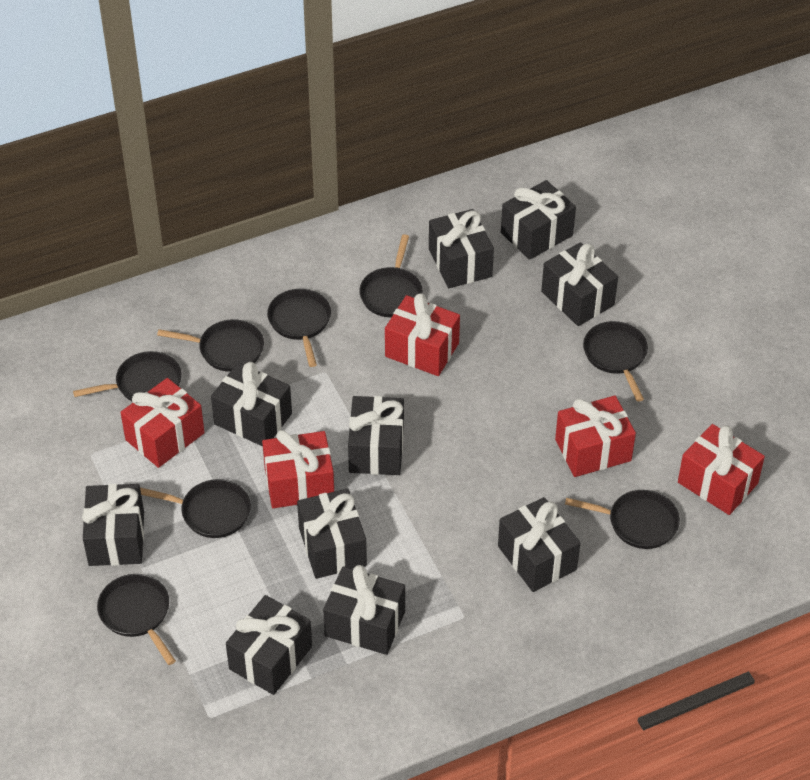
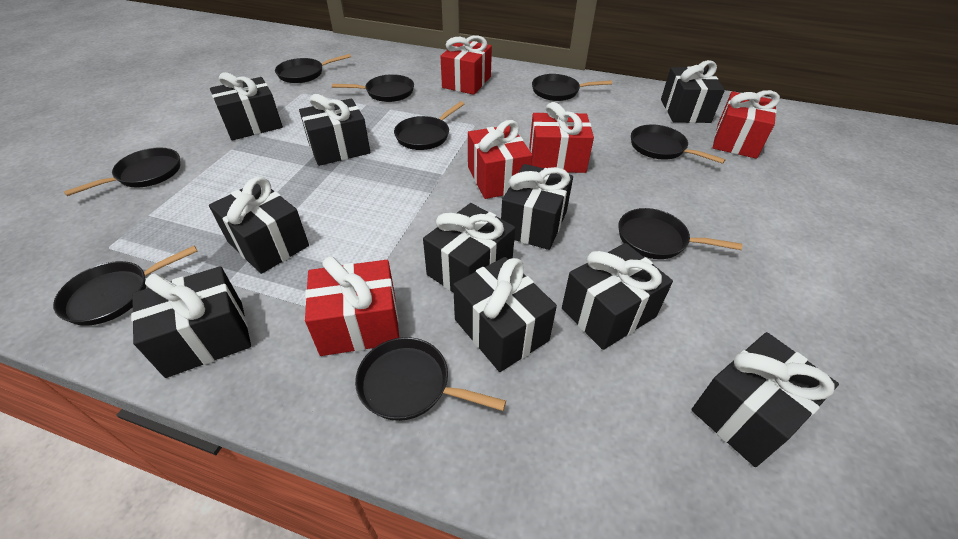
black pan: 8 -> 9

